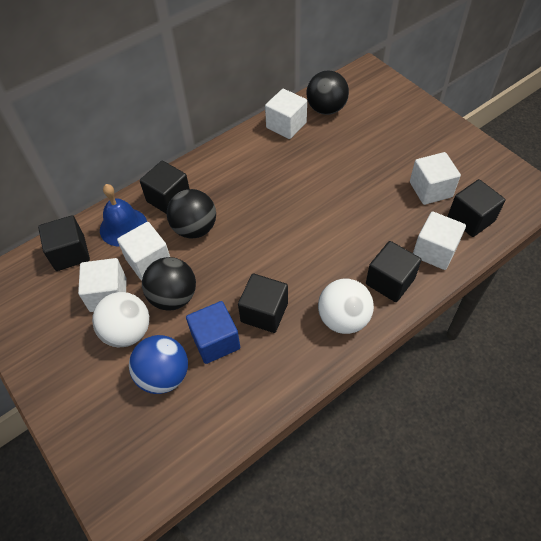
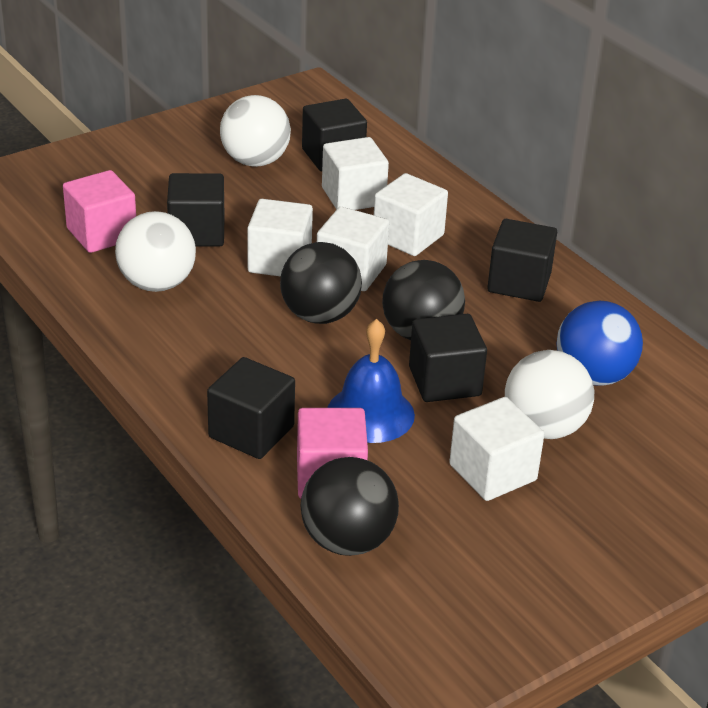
blue cube: 1 -> 0
pink cube: 0 -> 2
white ball: 2 -> 3

